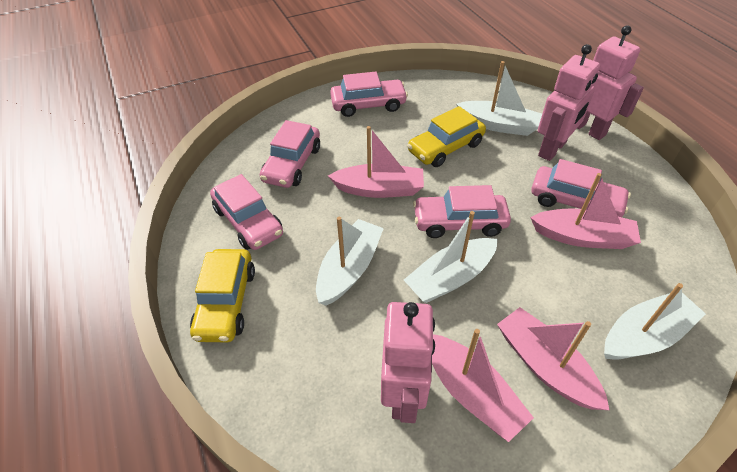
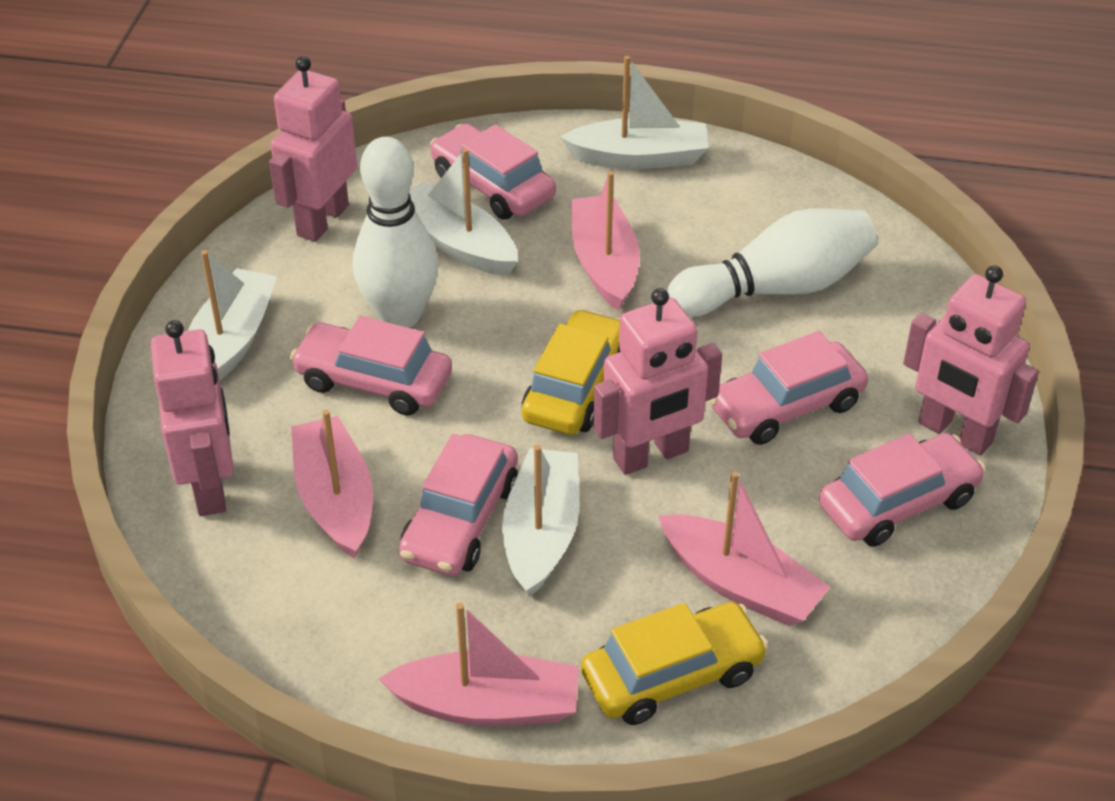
pink robot: 3 -> 4
white bowling pin: 0 -> 2

